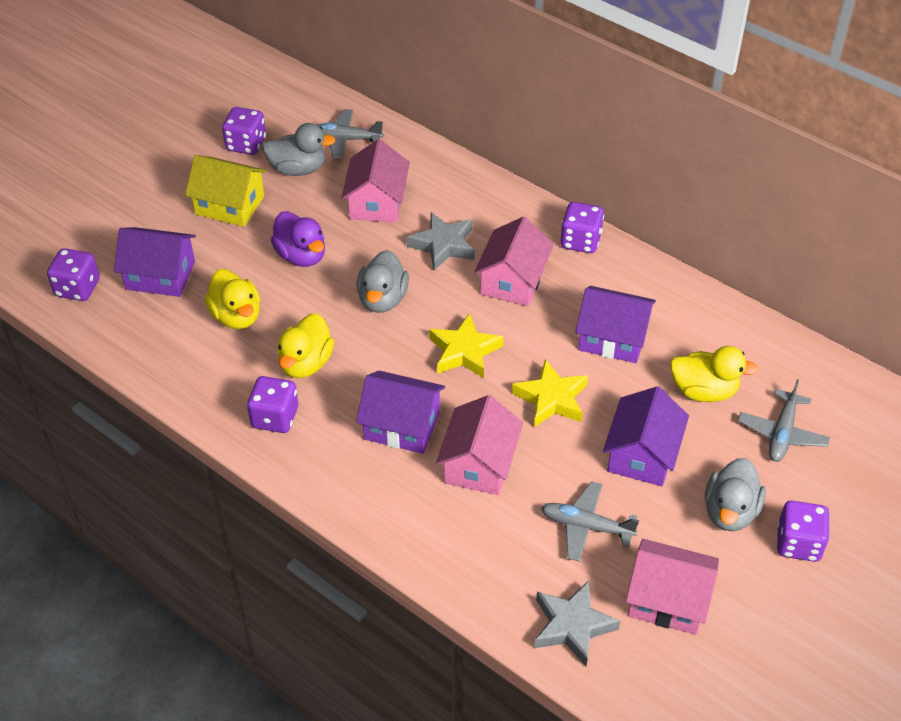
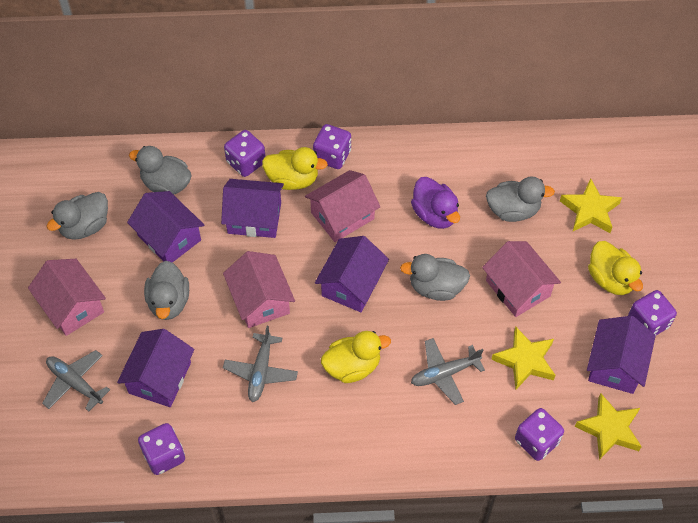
grey duck: 3 -> 5
grey star: 2 -> 0
purple house: 4 -> 5
yellow house: 1 -> 0
yellow star: 2 -> 3

